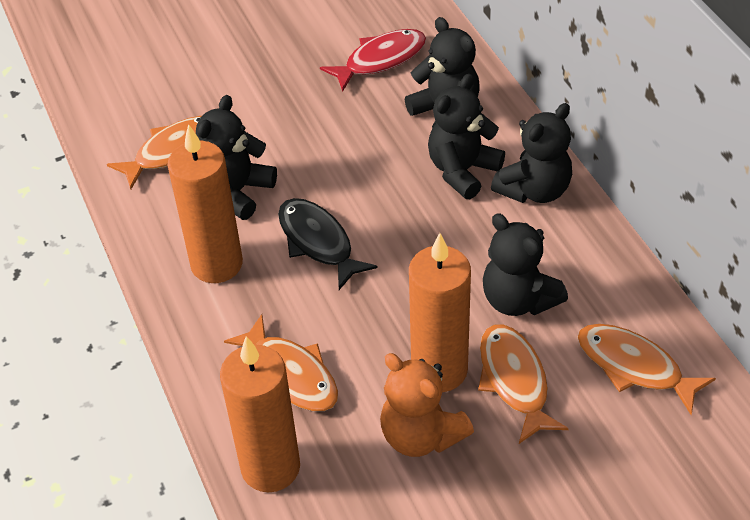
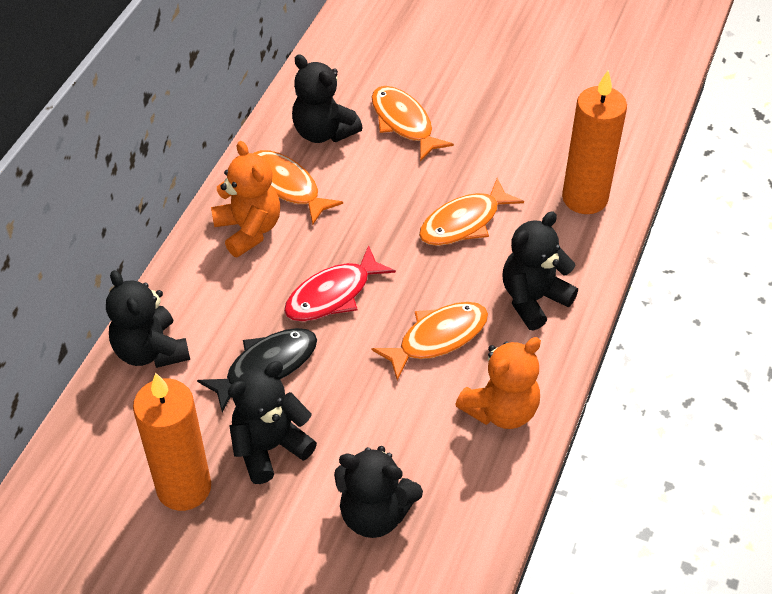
orange candle: 3 -> 2
orange teddy bear: 1 -> 2

